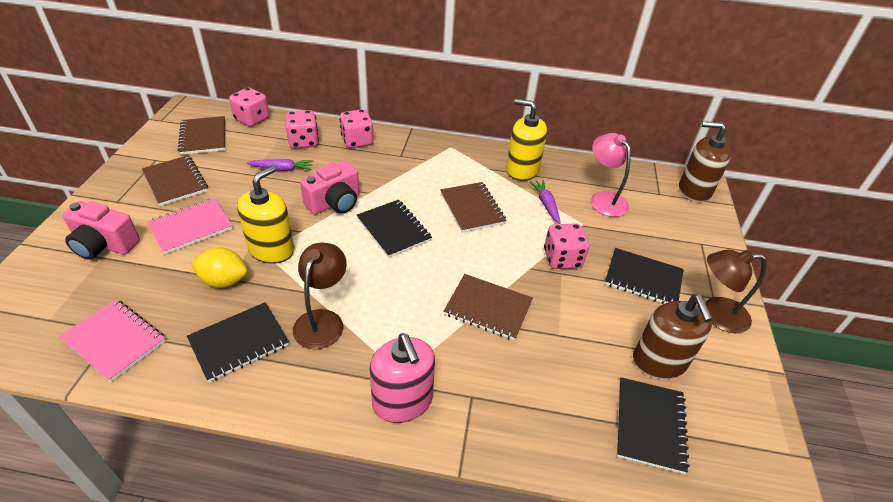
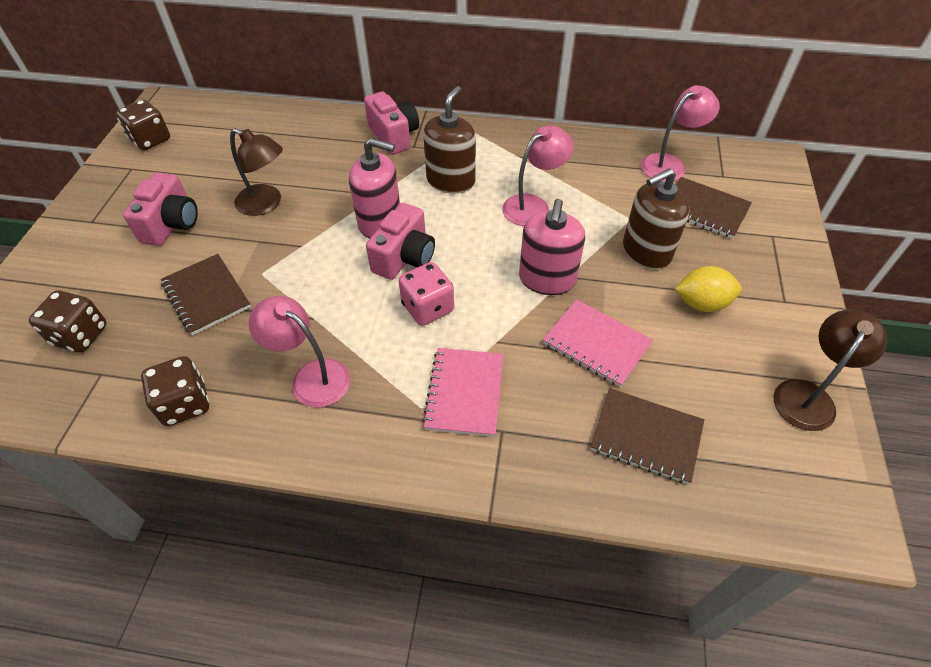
black notebook: 4 -> 0
brown dice: 0 -> 3
brown notebook: 4 -> 3
pink camera: 2 -> 3
pink dice: 4 -> 1
pink lamp: 1 -> 3
pink soap dispenser: 1 -> 2
purple carrot: 2 -> 0
yellow soap dispenser: 2 -> 0

